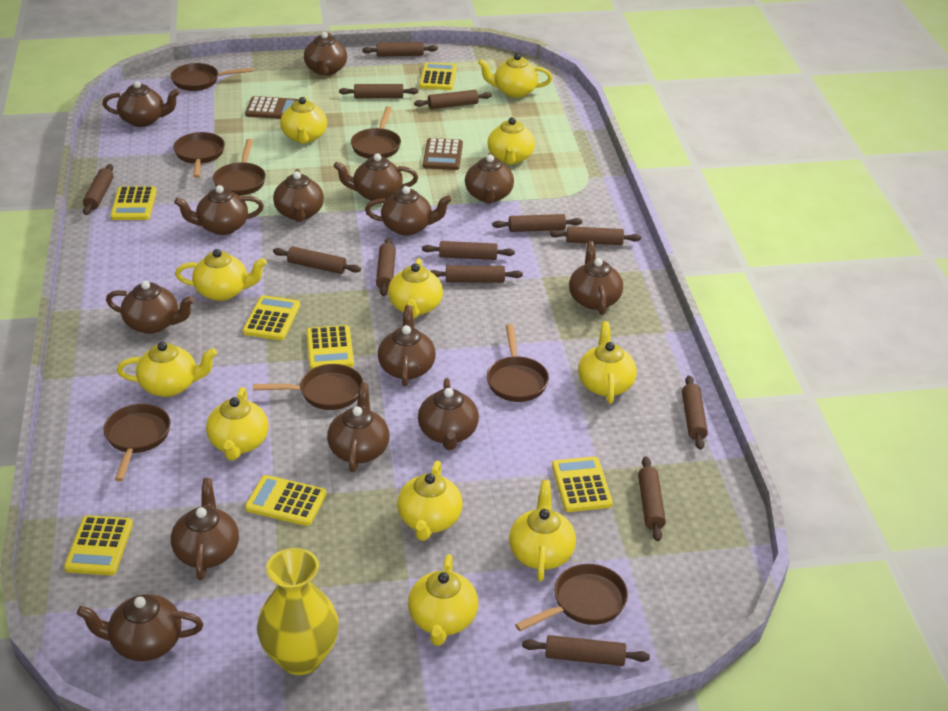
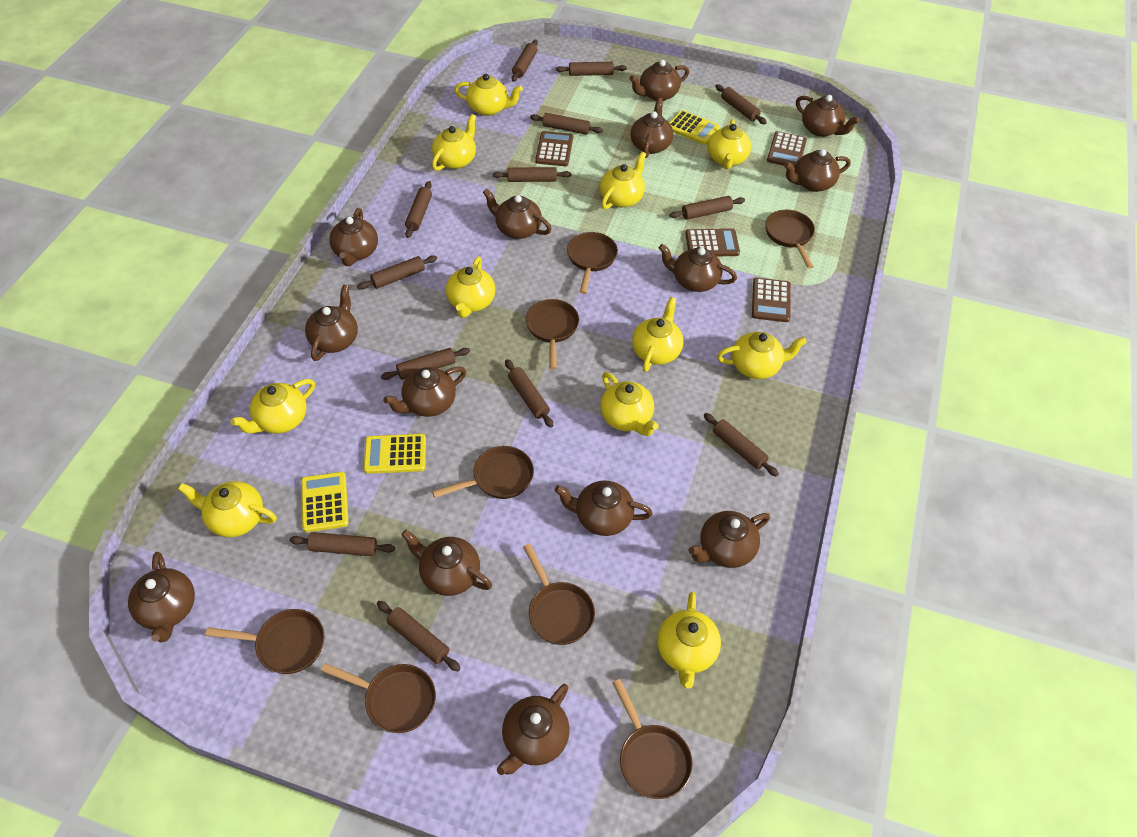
brown calculator: 2 -> 4
yellow calculator: 7 -> 3
yellow vase: 1 -> 0

